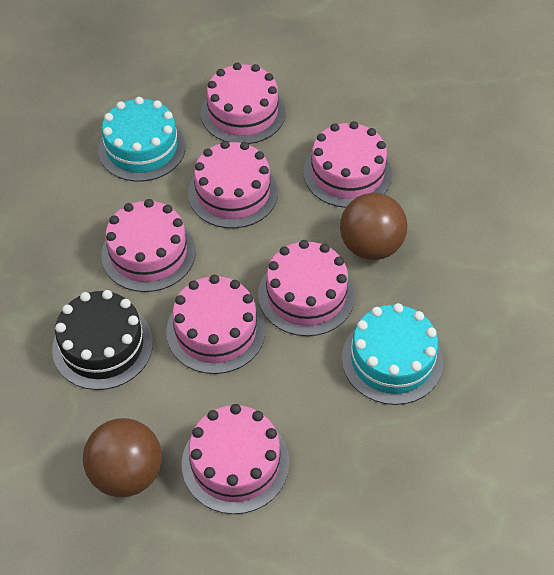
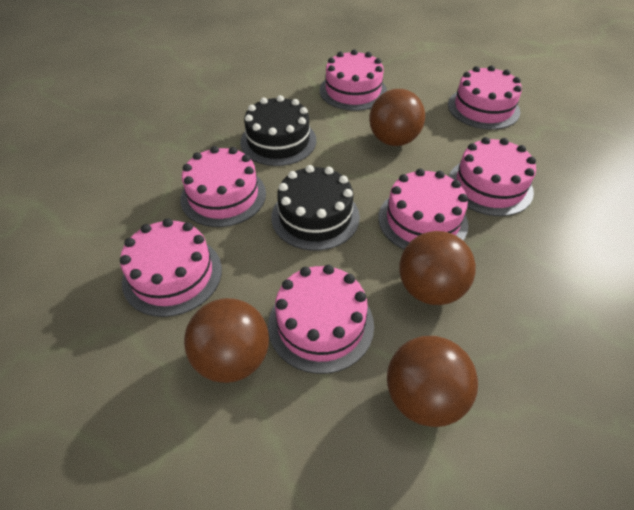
black cake: 1 -> 2
brown ball: 2 -> 4
turquoise cake: 2 -> 0

